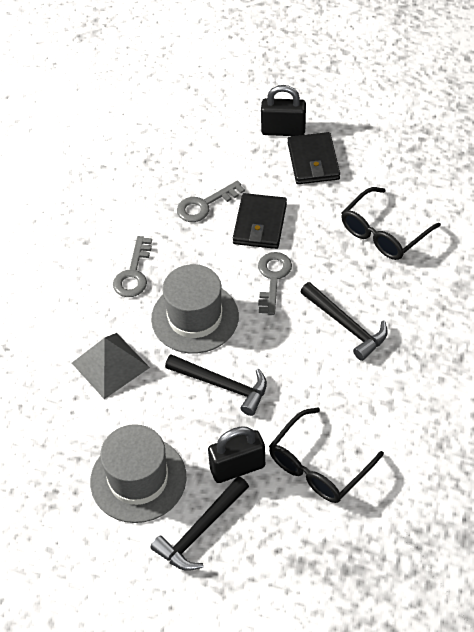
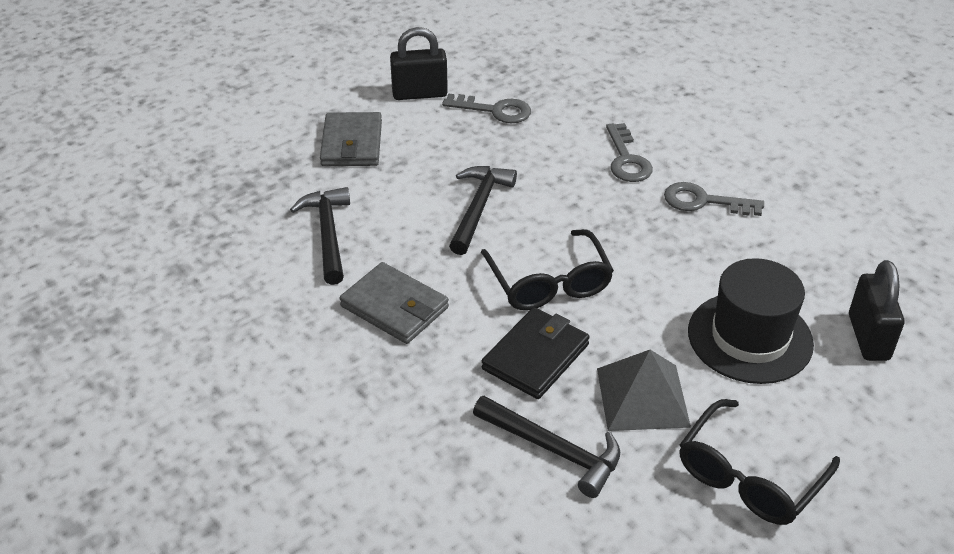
black hat: 0 -> 1
black wallet: 2 -> 1
grey hat: 2 -> 0
grey wallet: 0 -> 2

